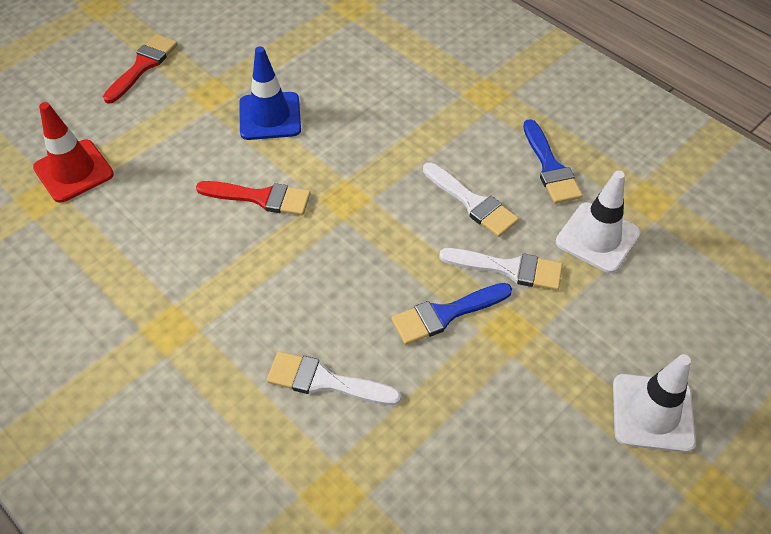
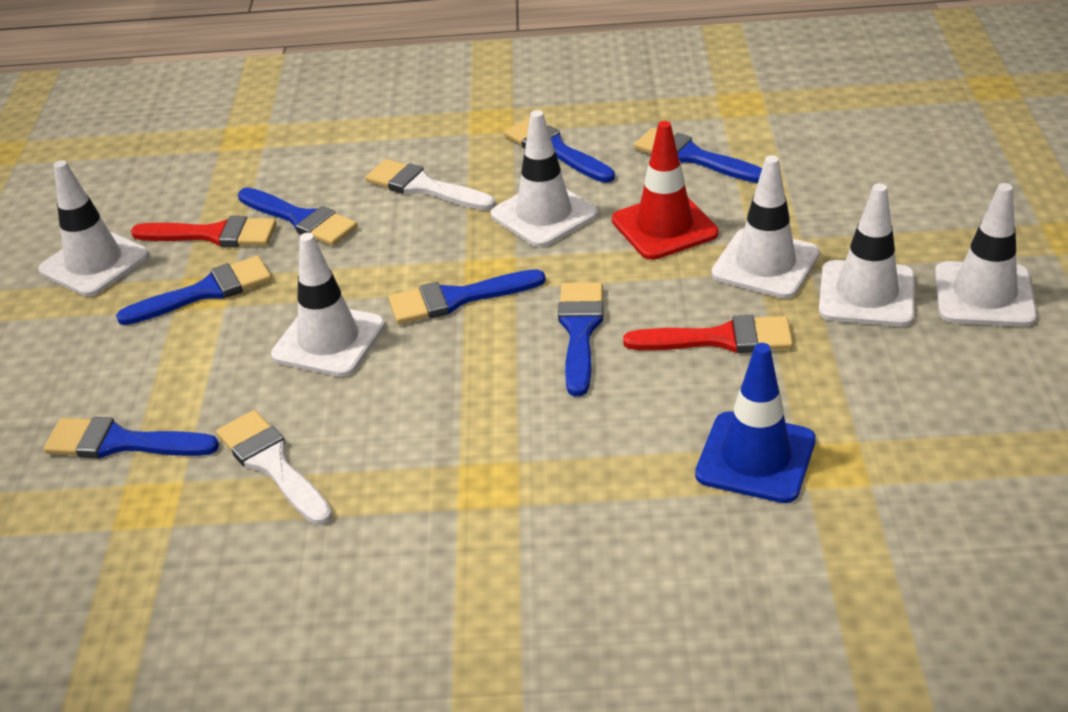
blue brush: 2 -> 7
white brush: 3 -> 2
white traffic cone: 2 -> 6

